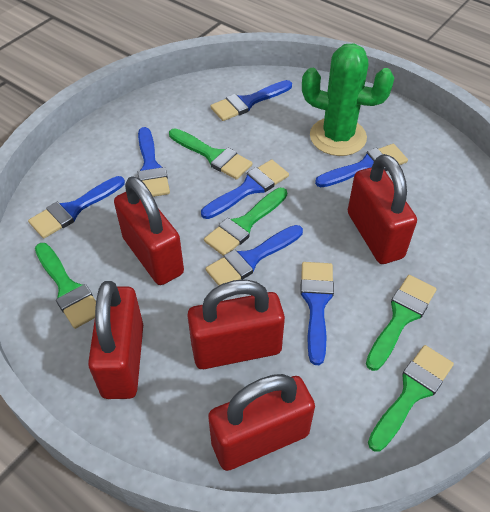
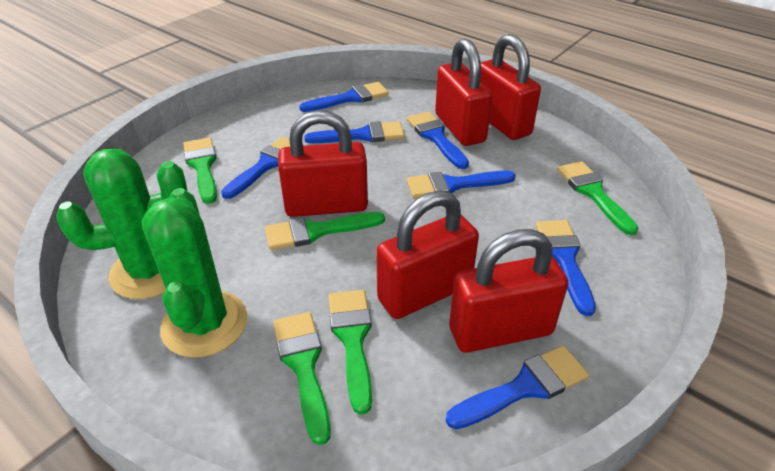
green cactus: 1 -> 2

